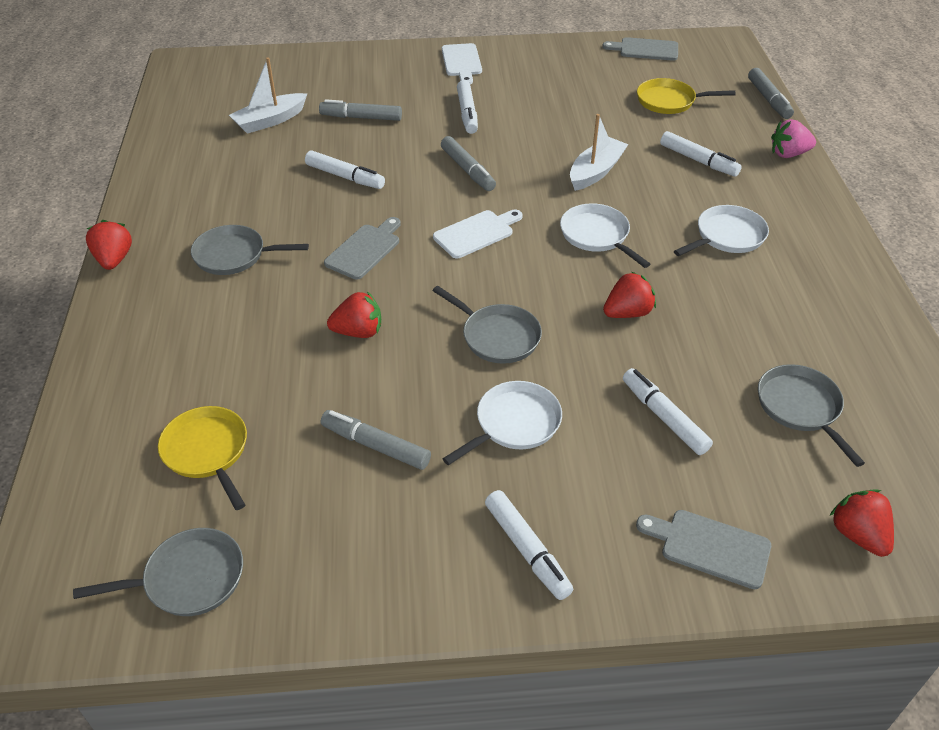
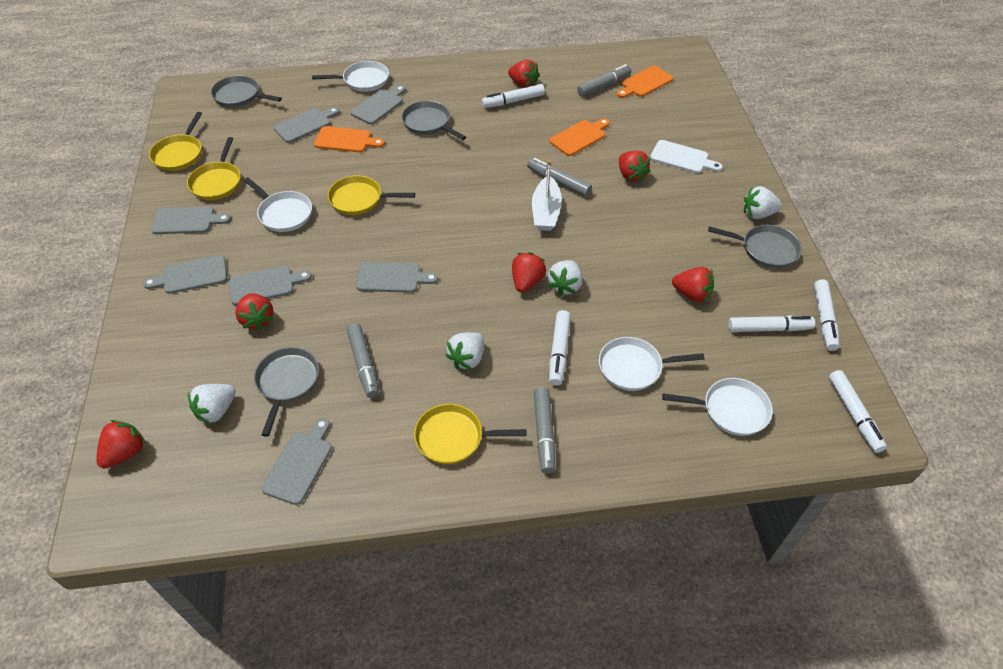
grey cutting board: 3 -> 7
orange cutting board: 0 -> 3
pink strawberry: 1 -> 0
red strawberry: 4 -> 6
white boat: 2 -> 1
white cutting board: 2 -> 1
white pan: 3 -> 4
white strawberry: 0 -> 4
yellow pan: 2 -> 4

